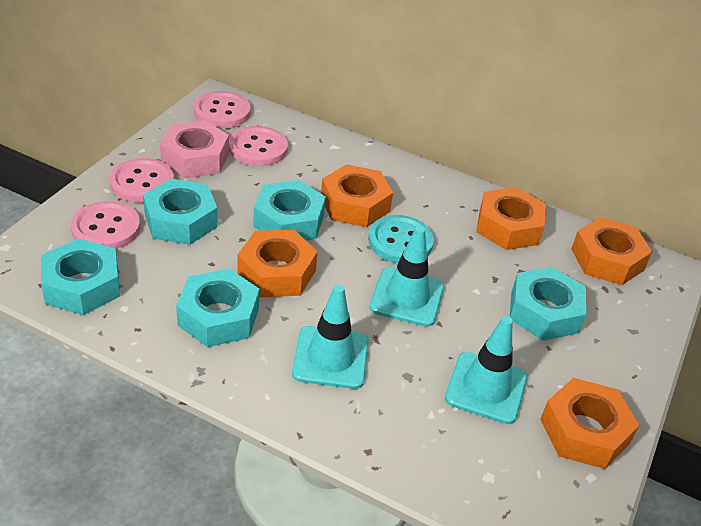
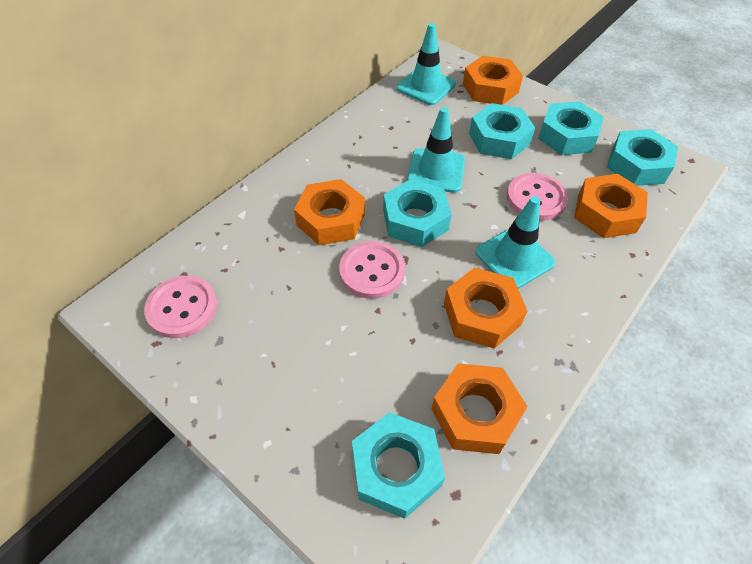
pink button: 4 -> 3
pink nut: 1 -> 0
turquoise button: 1 -> 0

